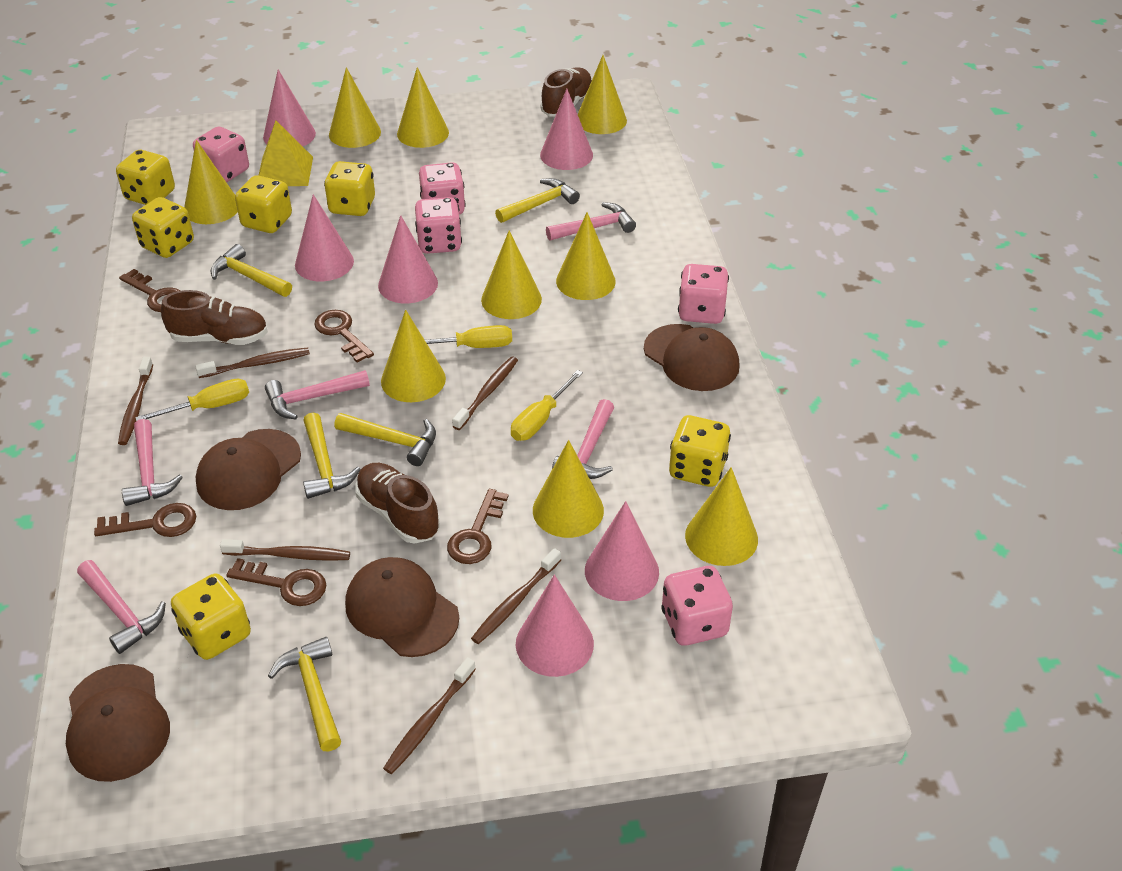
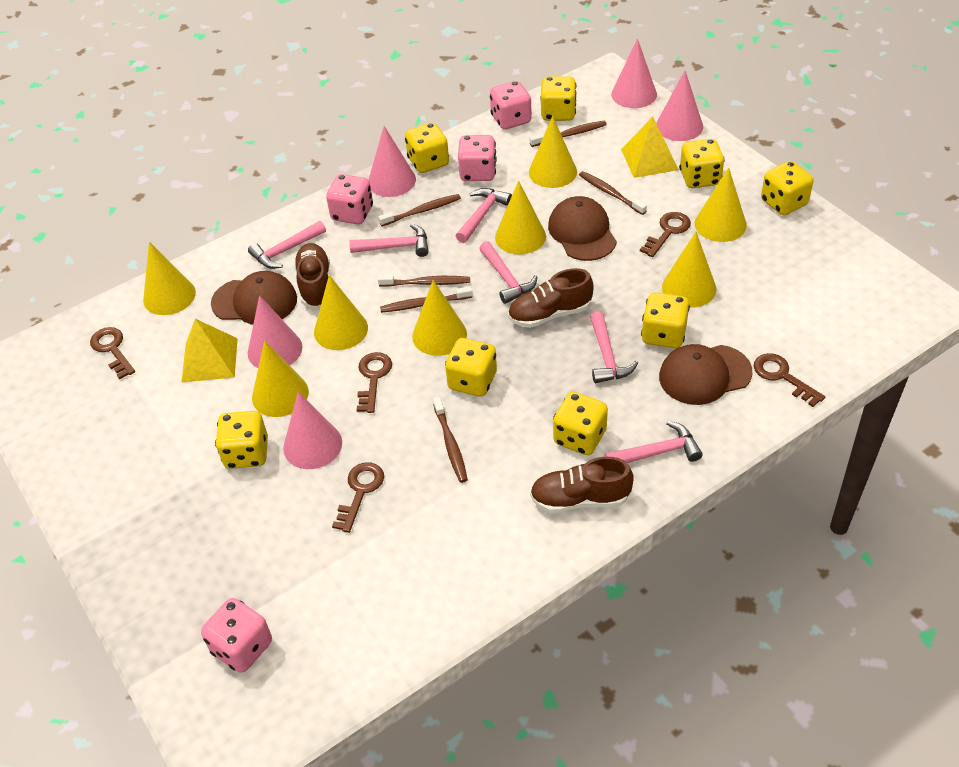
brown cap: 4 -> 3
pink cone: 6 -> 5
pink dice: 5 -> 4
pink hammer: 5 -> 6
yellow cone: 9 -> 8
yellow dice: 6 -> 8
yellow hammer: 5 -> 0
yellow pyramid: 1 -> 2
yellow screwdriver: 3 -> 0

